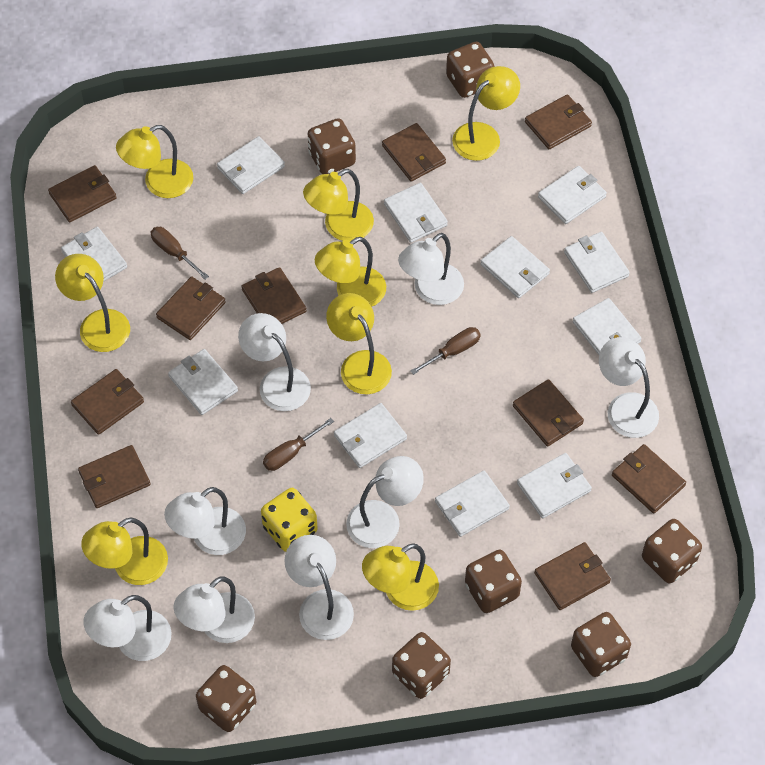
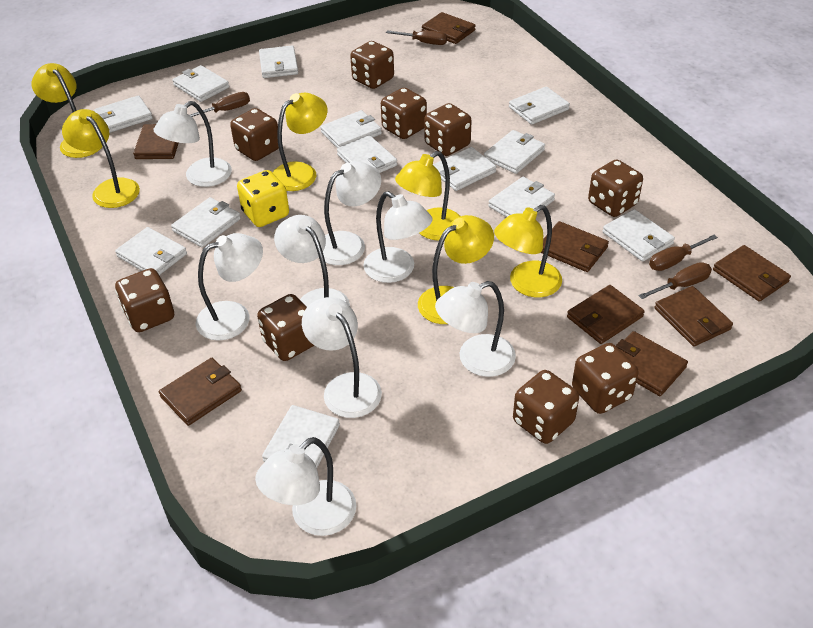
brown dice: 7 -> 9
brown screwdriver: 3 -> 4
brown wallet: 10 -> 8
white wallet: 11 -> 13
yellow lamp: 8 -> 6

